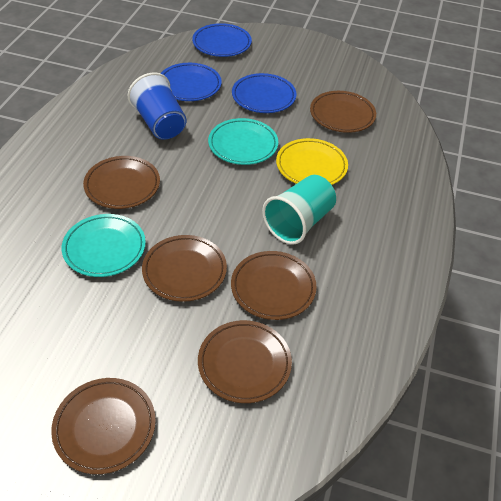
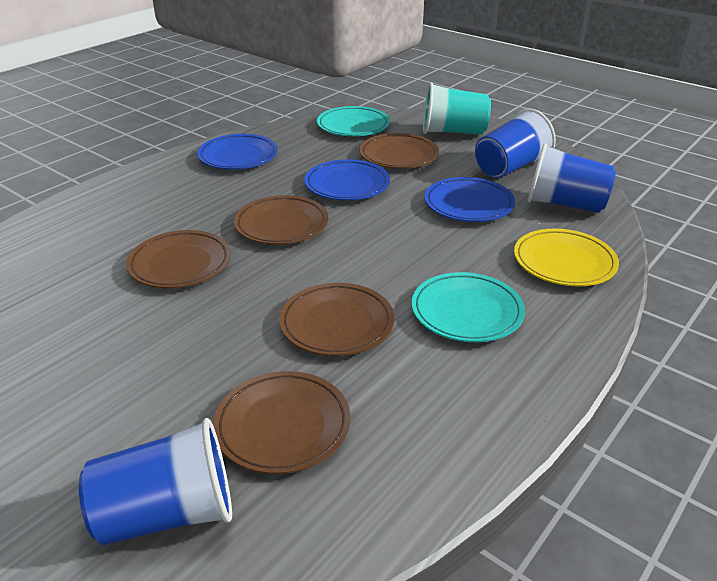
blue cup: 1 -> 3
brown plate: 6 -> 5

